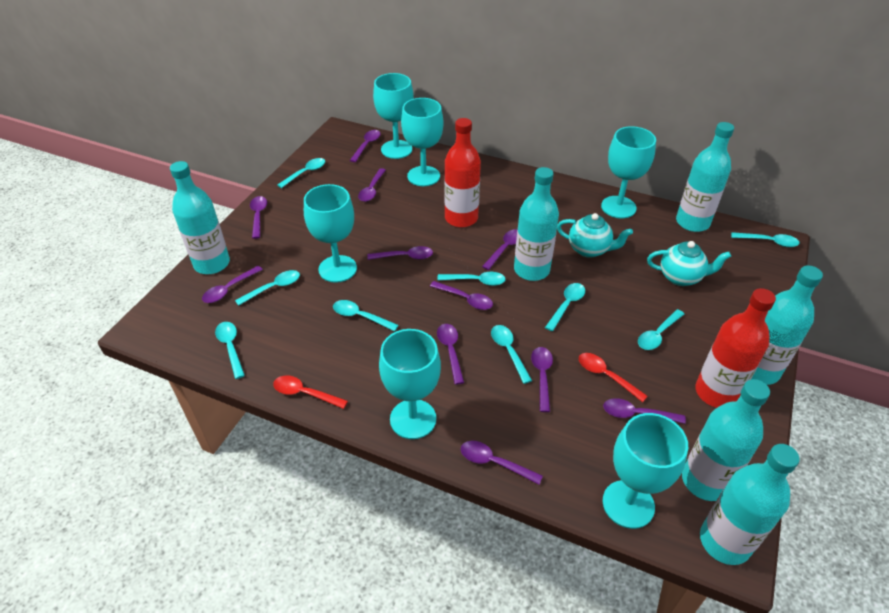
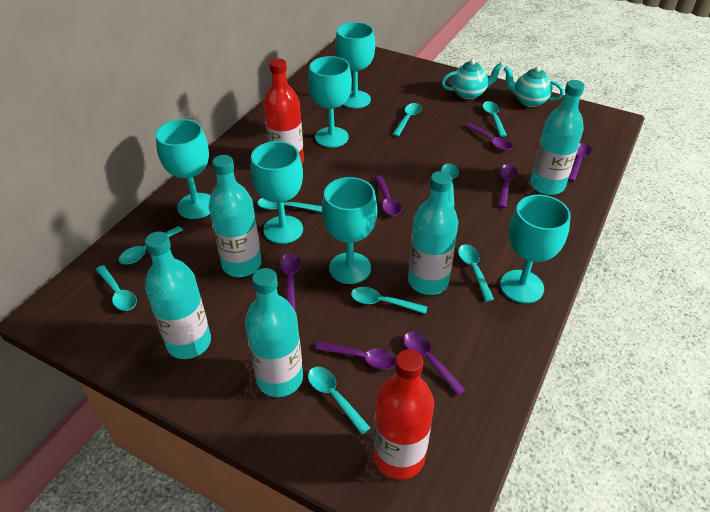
purple spoon: 11 -> 7
red spoon: 2 -> 0
turquoise bottle: 6 -> 5

